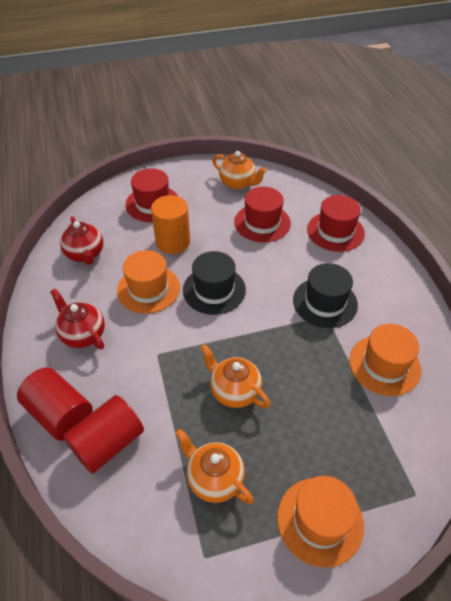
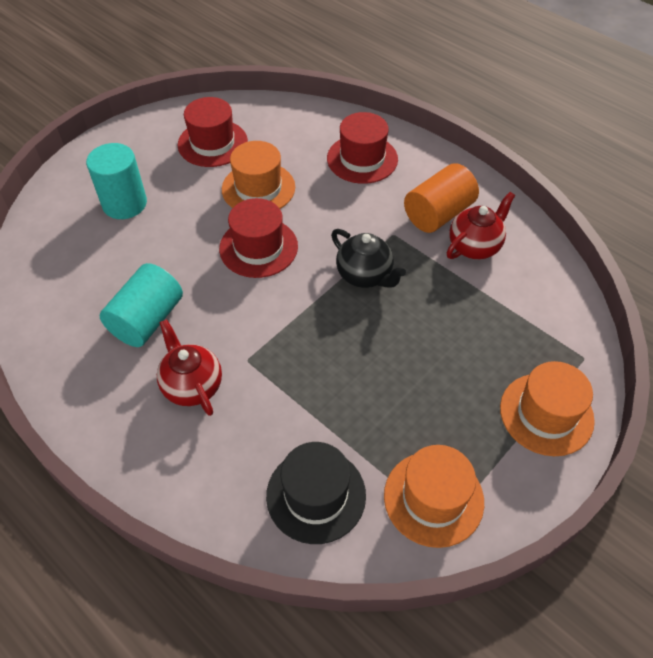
black hat: 2 -> 1
black teapot: 0 -> 1
orange teapot: 3 -> 0
red cylinder: 2 -> 0
turquoise cylinder: 0 -> 2

